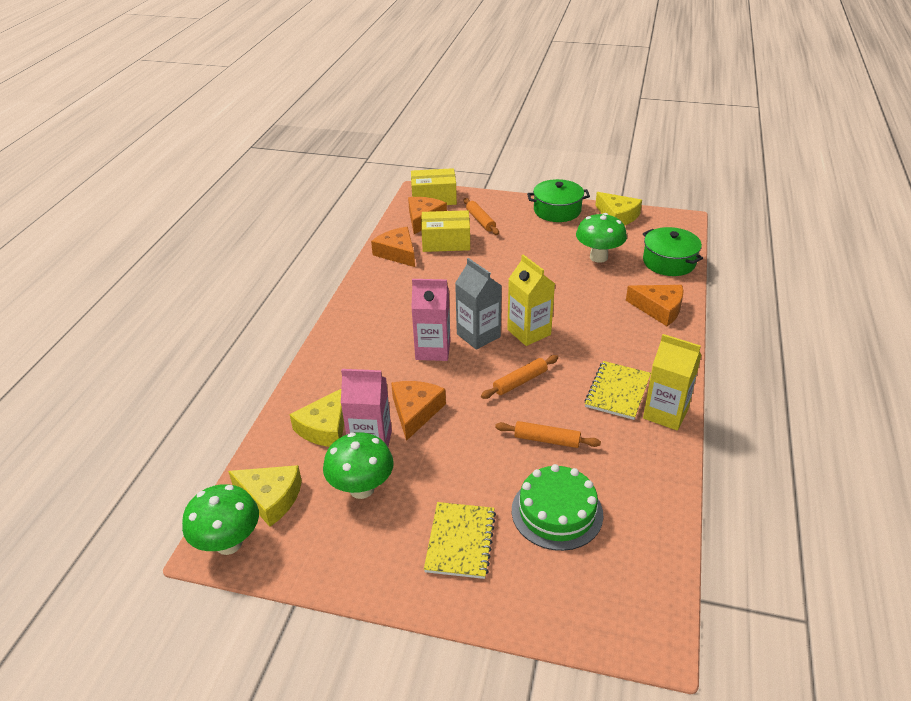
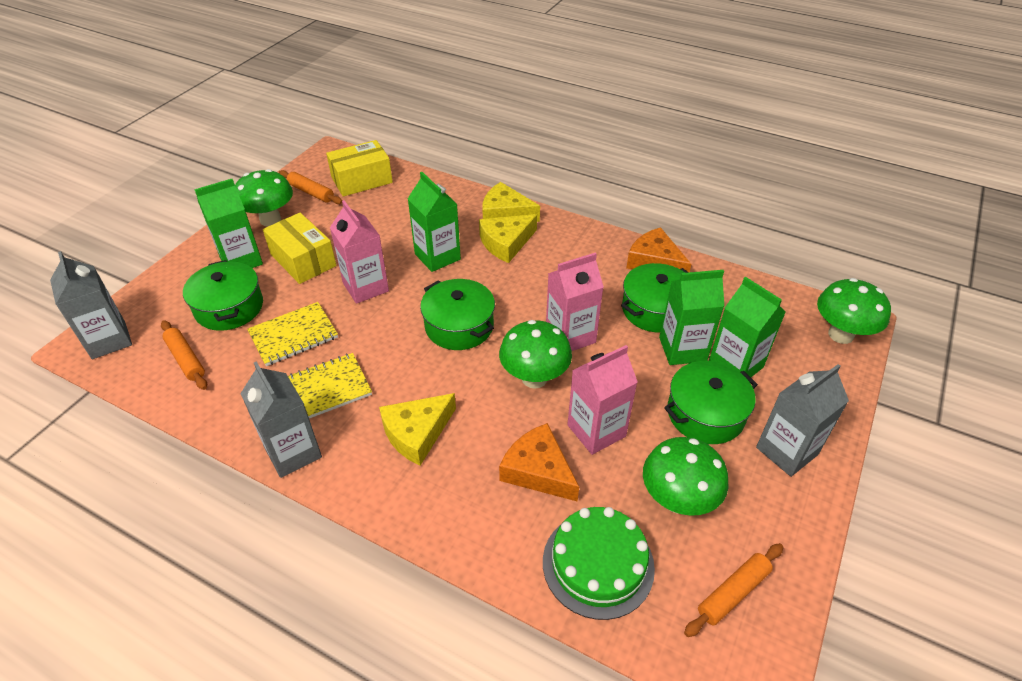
green carton: 0 -> 4
green mushroom: 3 -> 4
green pot: 2 -> 4
grey carton: 1 -> 3
orange cheese: 4 -> 2
pink carton: 2 -> 3
yellow carton: 2 -> 0

